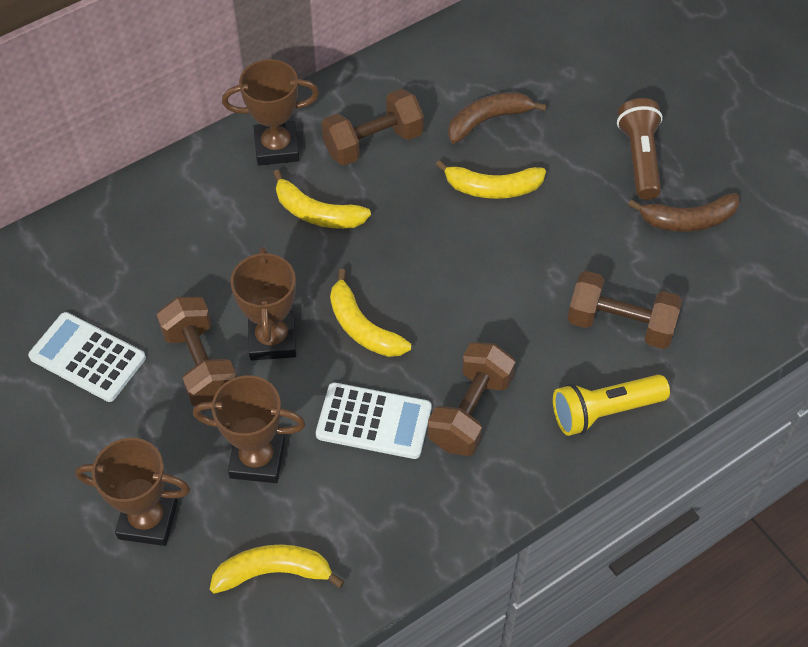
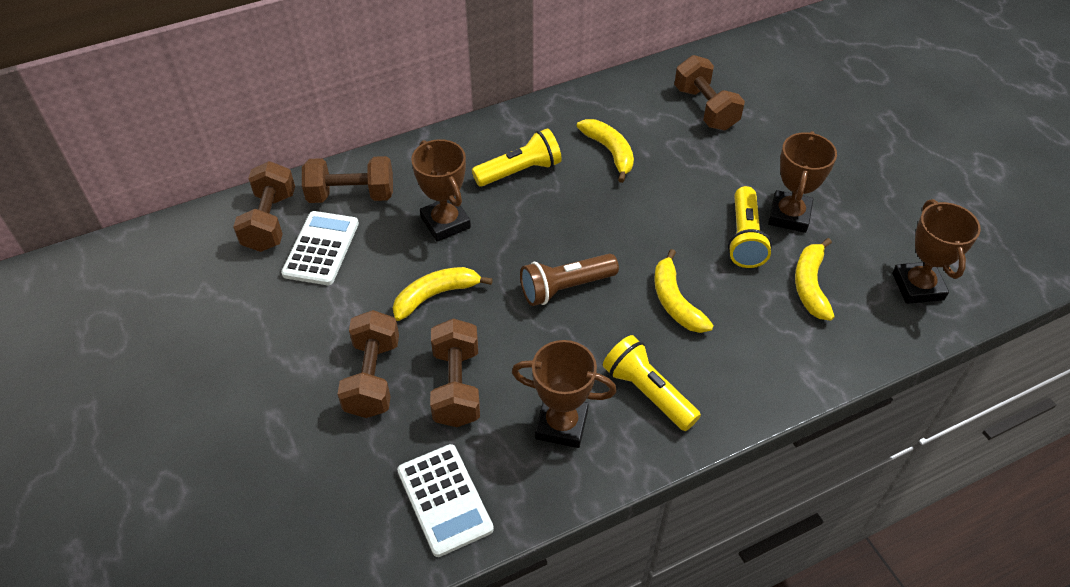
brown banana: 2 -> 0
brown dumbbell: 4 -> 5
yellow flashlight: 1 -> 3

